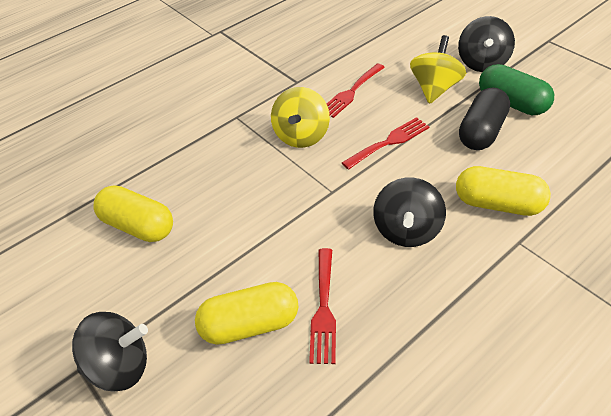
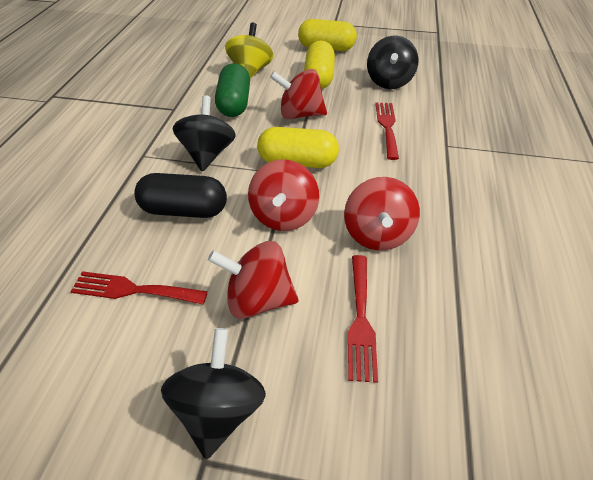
red spinning top: 0 -> 4
yellow spinning top: 2 -> 1

